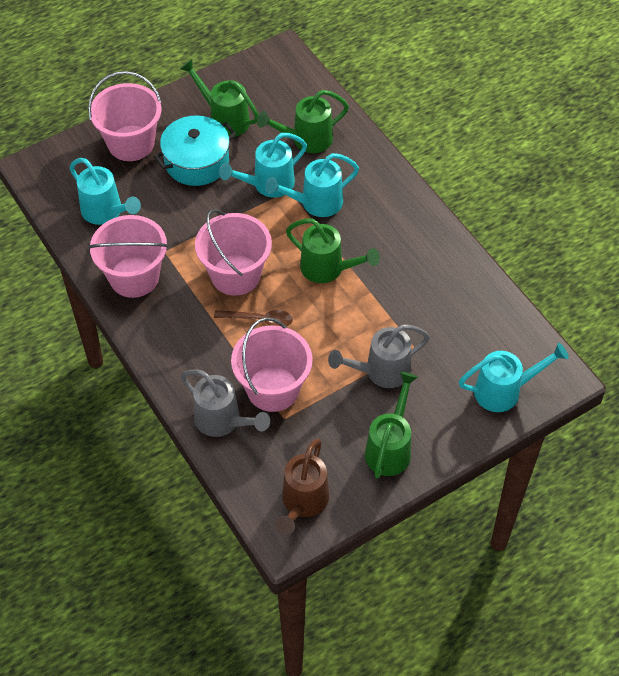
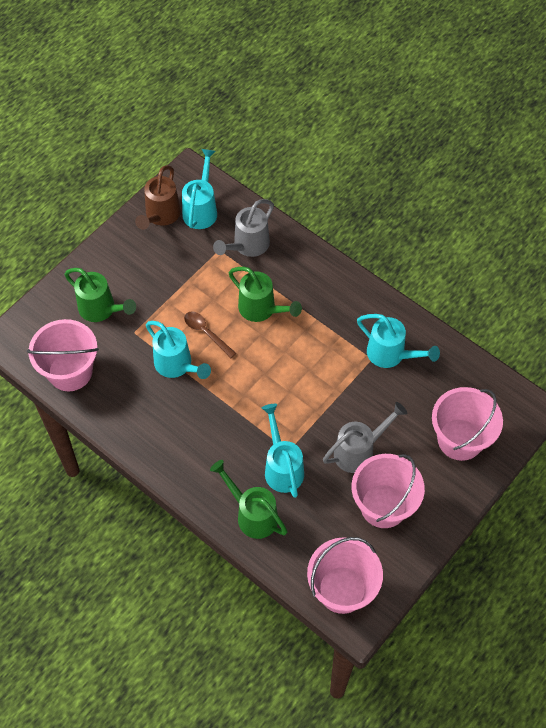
green watering can: 4 -> 3
turquoise pot: 1 -> 0

